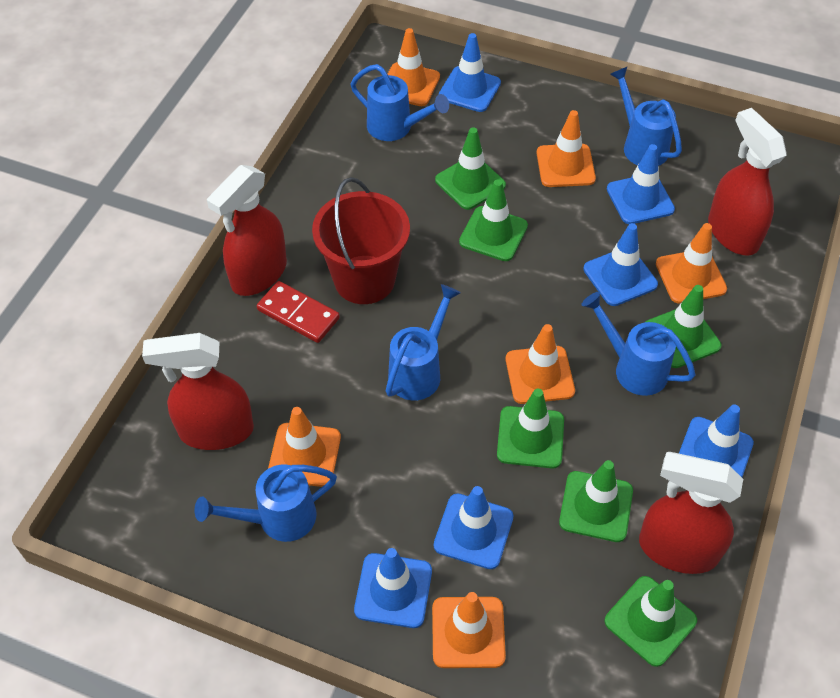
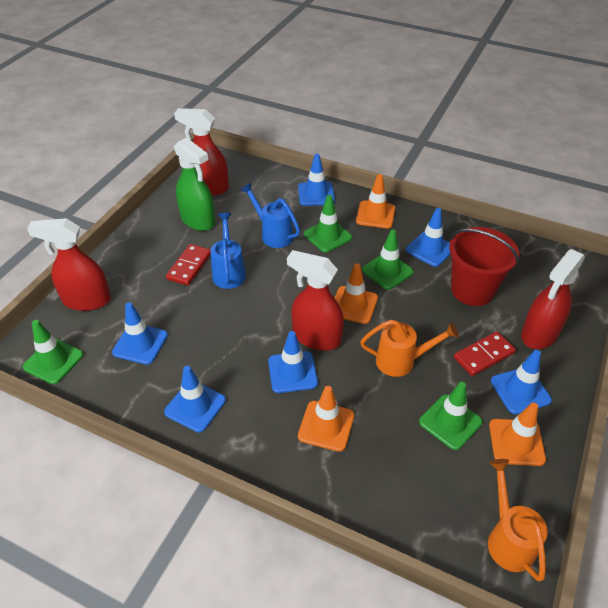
blue watering can: 5 -> 2
green spray bottle: 0 -> 1
green traffic cone: 6 -> 4
orange traffic cone: 6 -> 4
orange watering can: 0 -> 2
red domino: 1 -> 2

